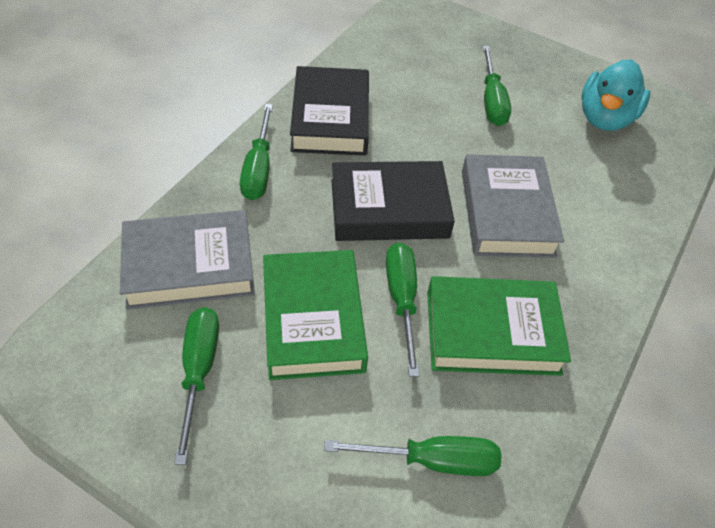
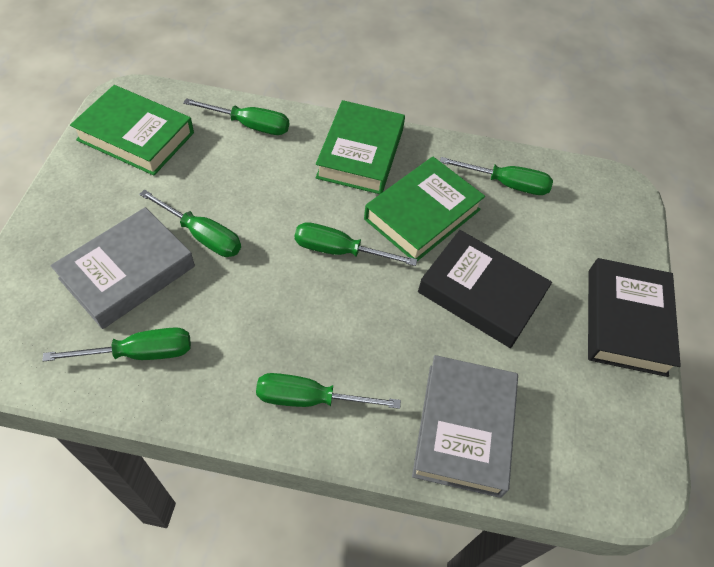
green book: 2 -> 3
green screwdriver: 5 -> 6
turquoise duck: 1 -> 0

